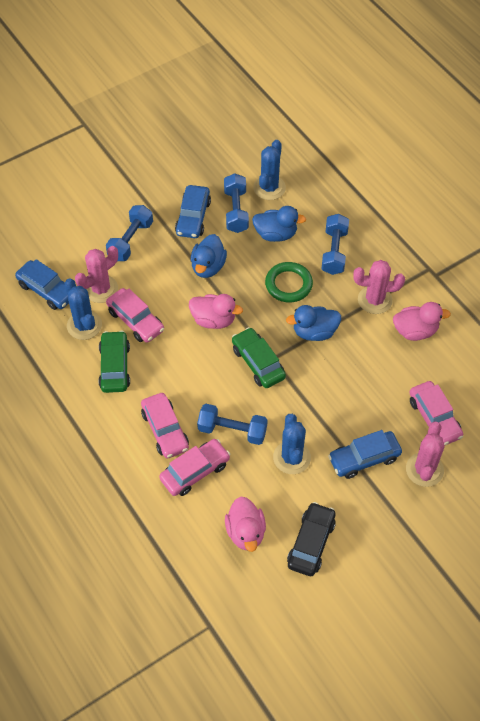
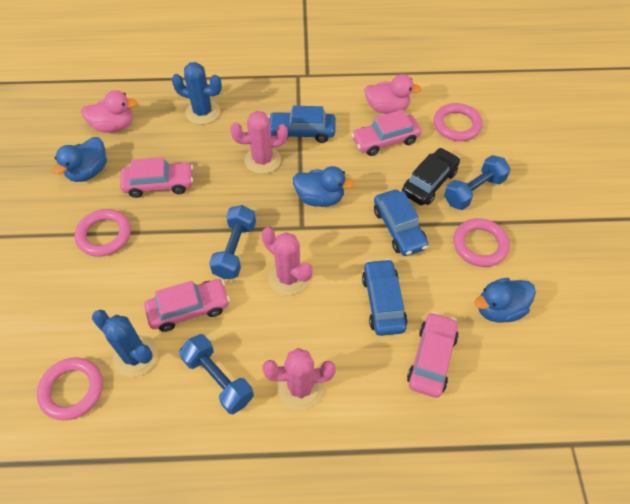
blue cactus: 3 -> 2
blue dumbbell: 4 -> 3
green car: 2 -> 0
green ring: 1 -> 0
pink duck: 3 -> 2
pink ring: 0 -> 4

